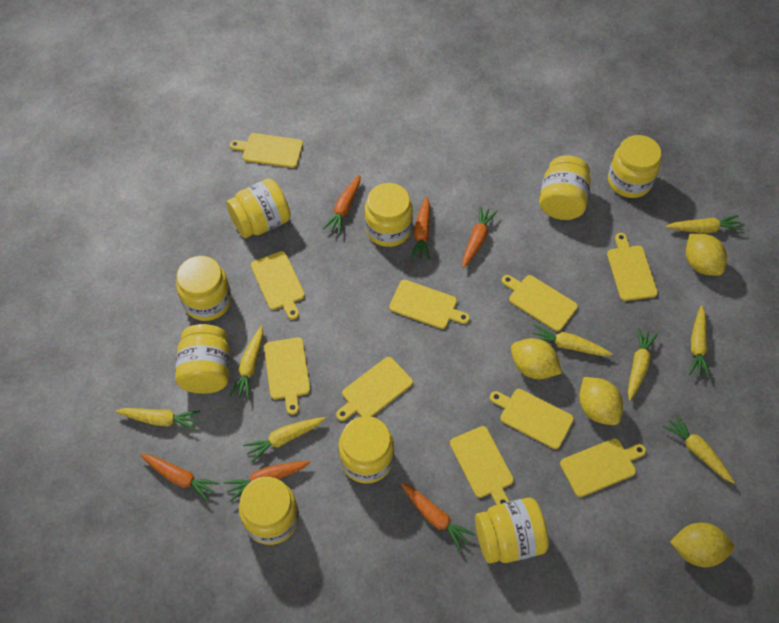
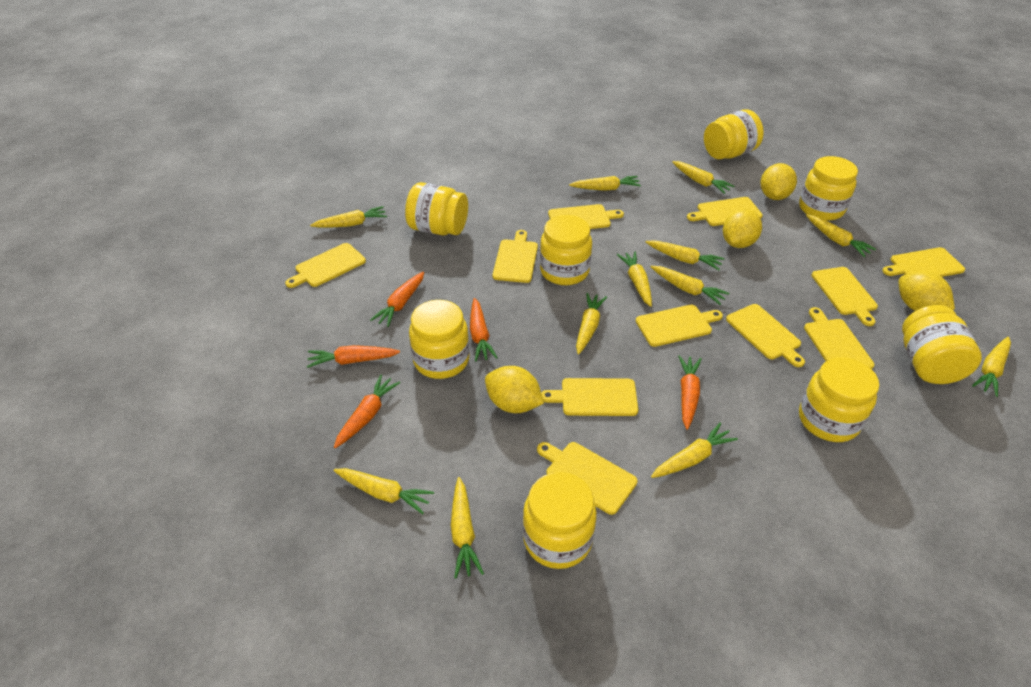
orange carrot: 6 -> 5
yellow carrot: 8 -> 12
yellow cutting board: 10 -> 11
yellow jar: 9 -> 8

